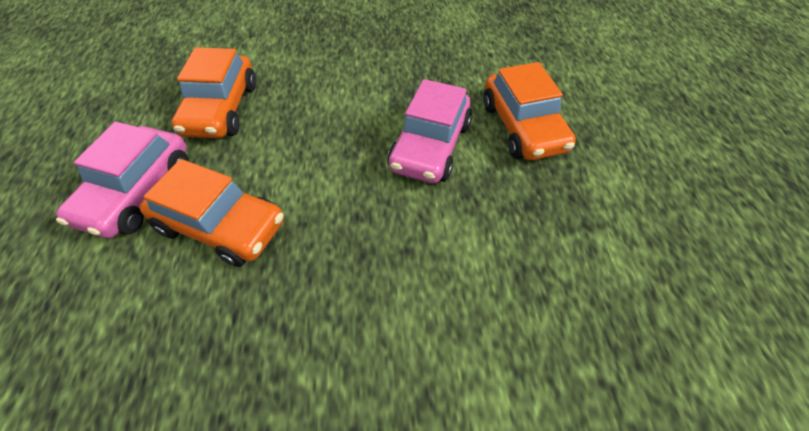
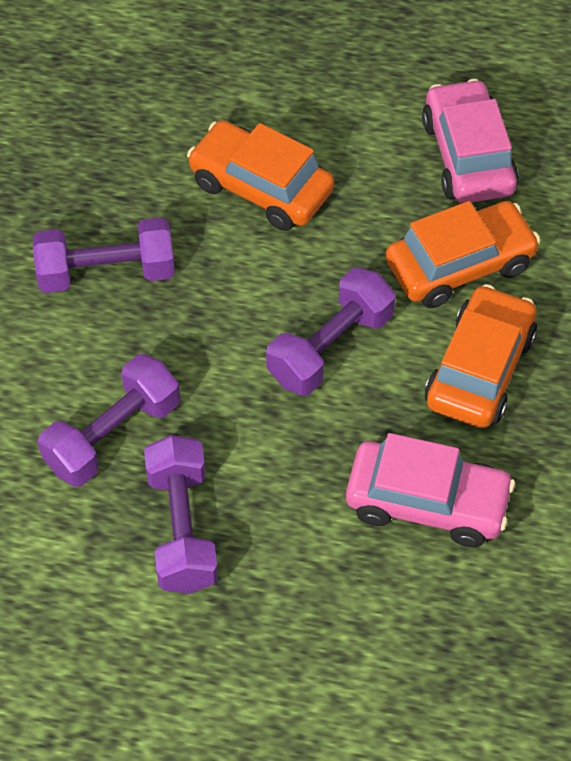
purple dumbbell: 0 -> 4

